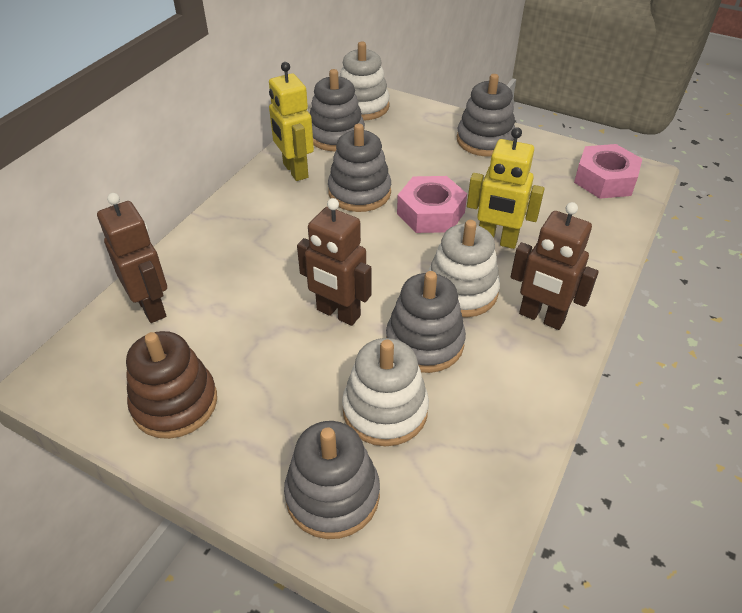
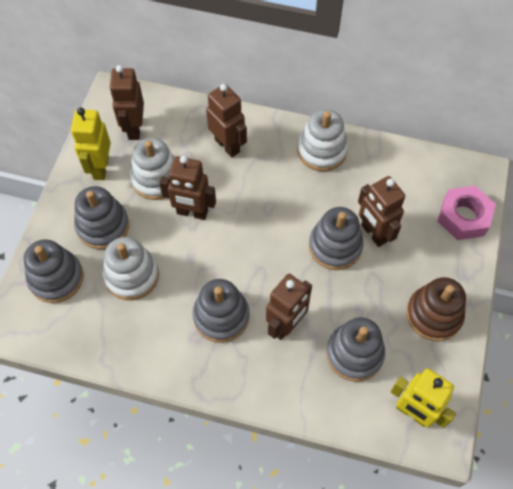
brown robot: 3 -> 5
pink nut: 2 -> 1

